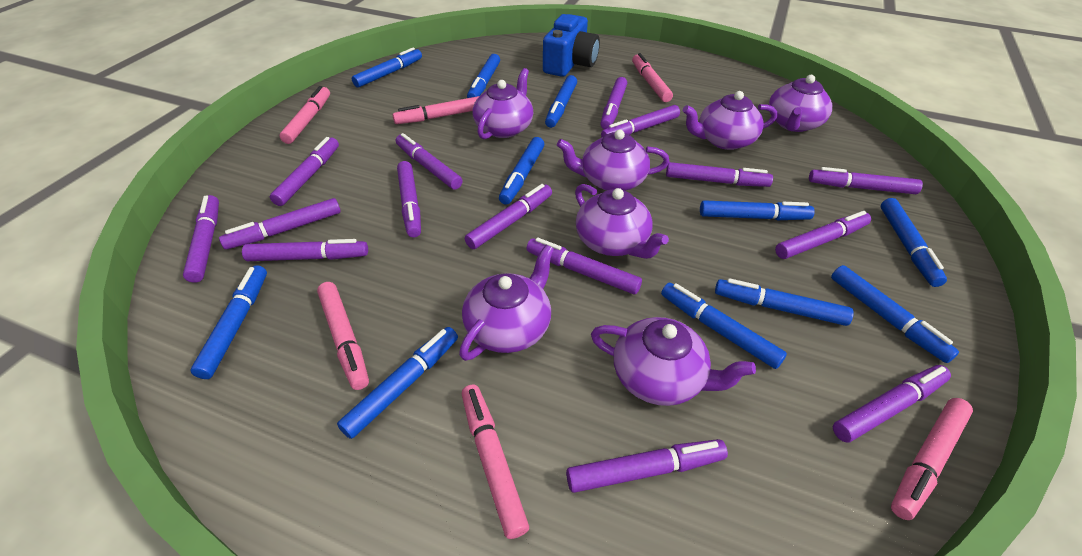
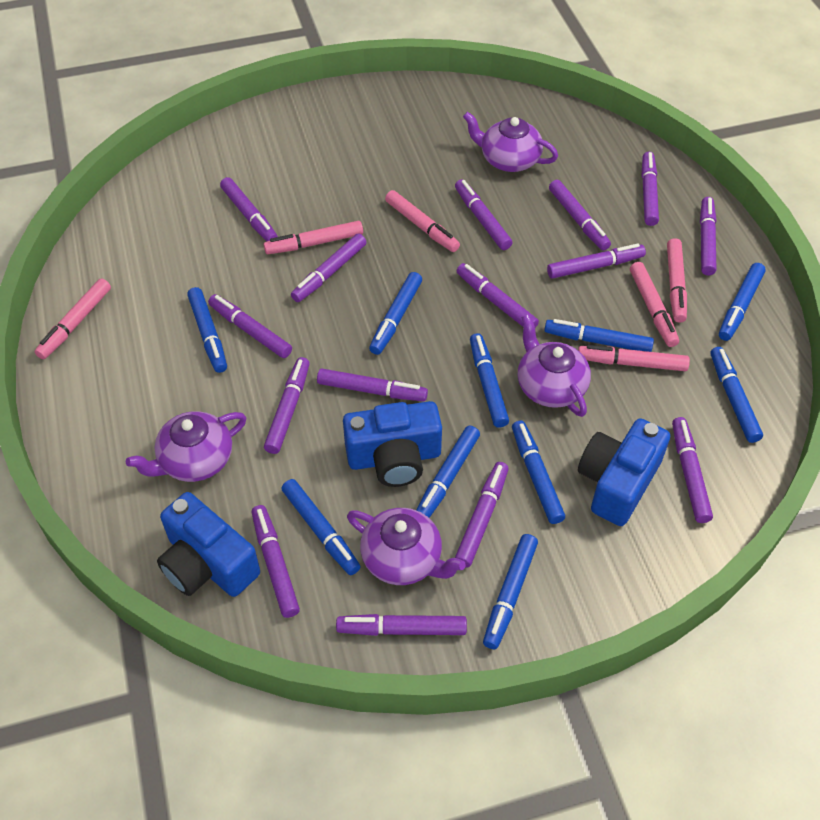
blue camera: 1 -> 3
blue marker: 11 -> 10
purple teapot: 7 -> 4

